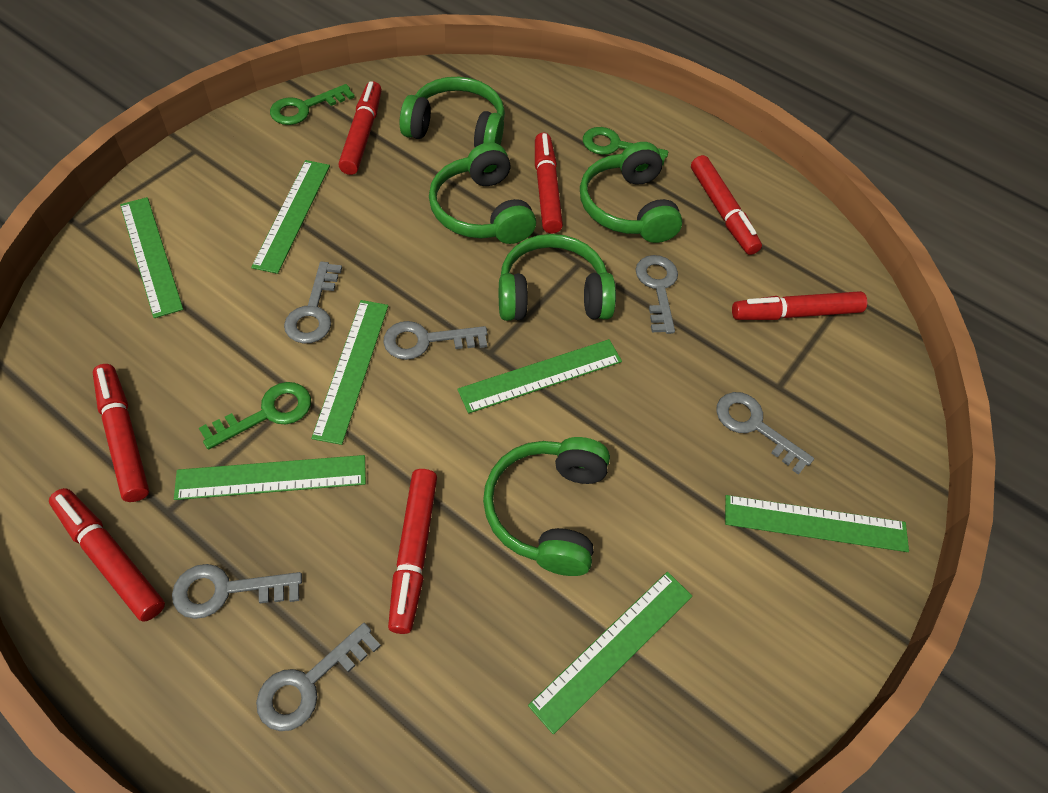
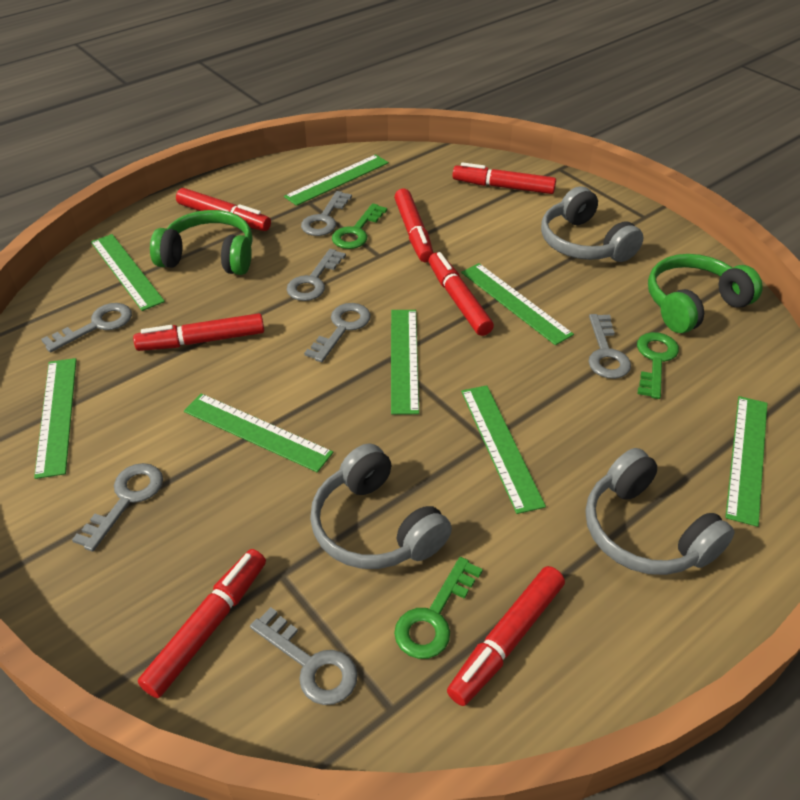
green headphones: 5 -> 2
green ruler: 7 -> 8
grey headphones: 0 -> 3
grey key: 6 -> 7

